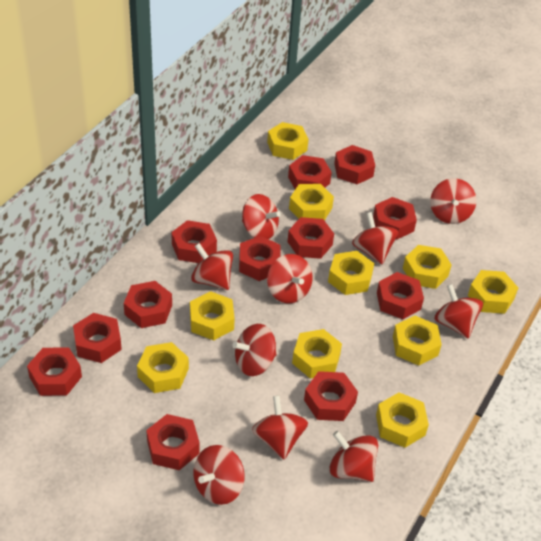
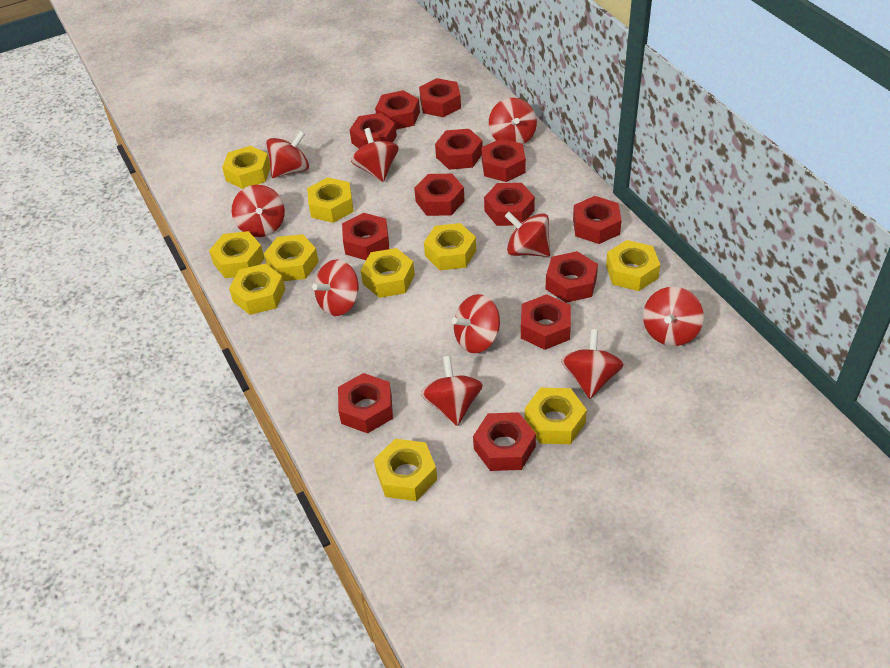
red nut: 12 -> 13

